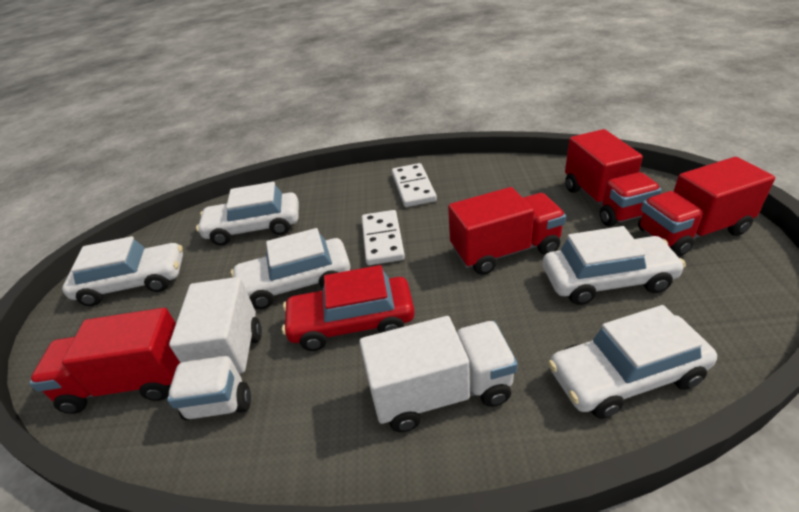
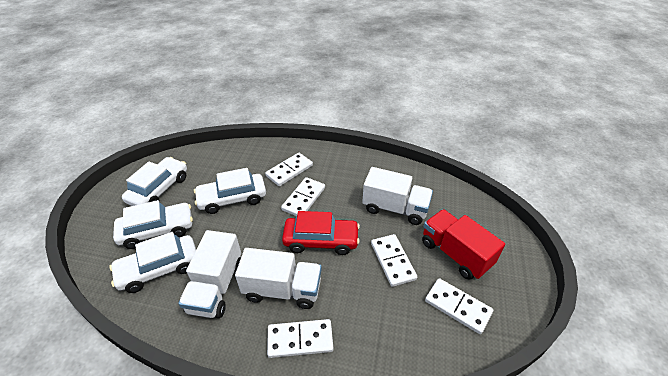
red truck: 4 -> 1
white car: 5 -> 4
white domino: 2 -> 5
white truck: 2 -> 3

